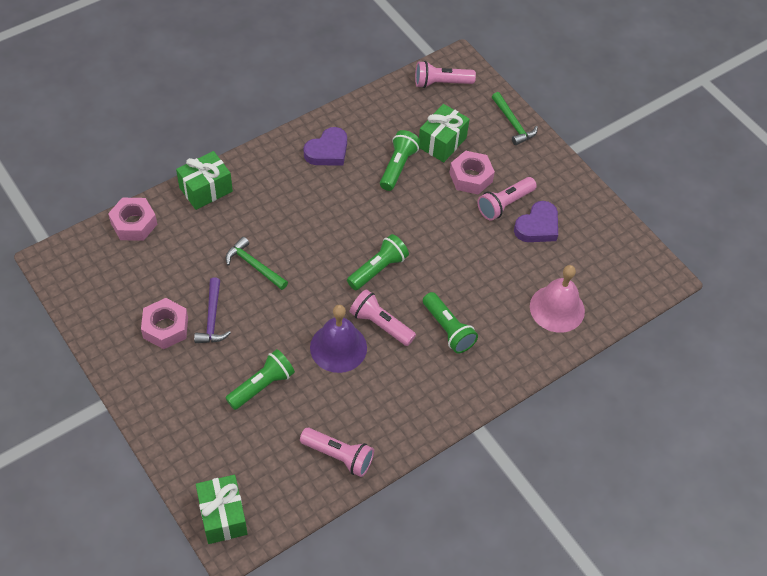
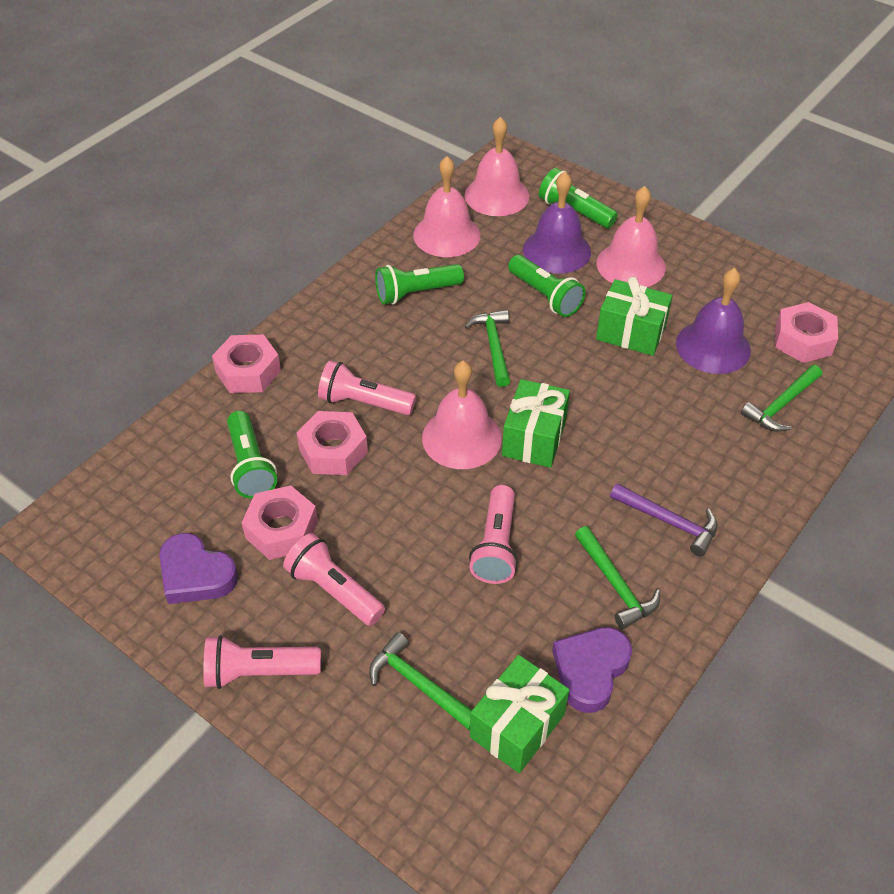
green hammer: 2 -> 4
pink bell: 1 -> 4
pink nut: 3 -> 4
purple bell: 1 -> 2

